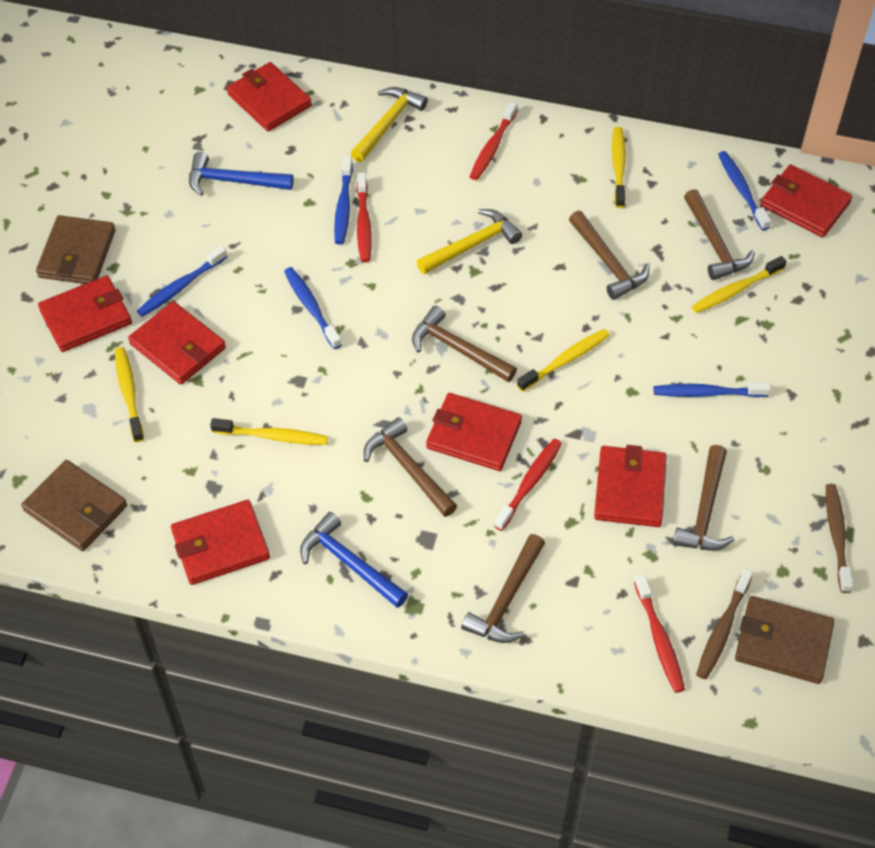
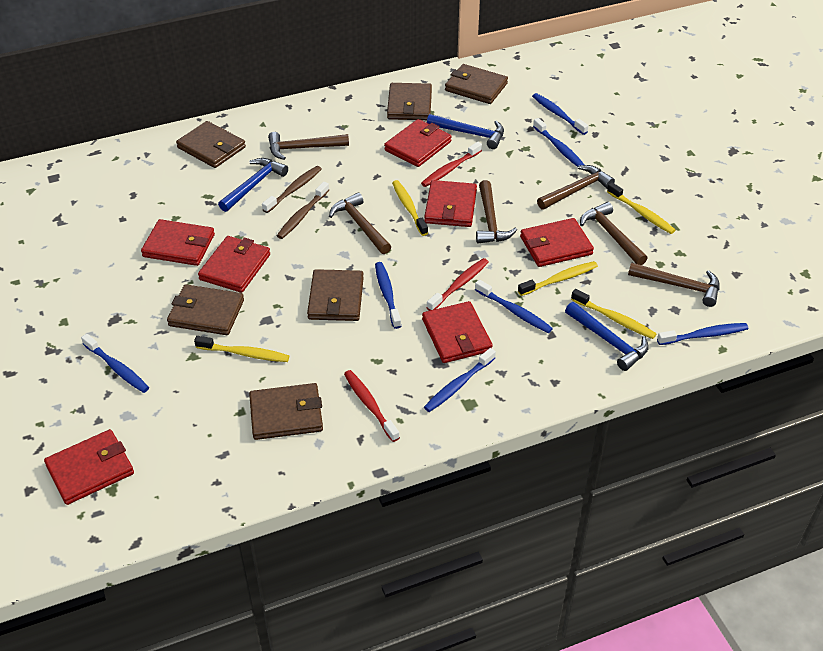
blue hammer: 2 -> 3
blue toothbrush: 5 -> 7
brown wallet: 3 -> 6
red toothbrush: 4 -> 3
yellow hammer: 2 -> 0

